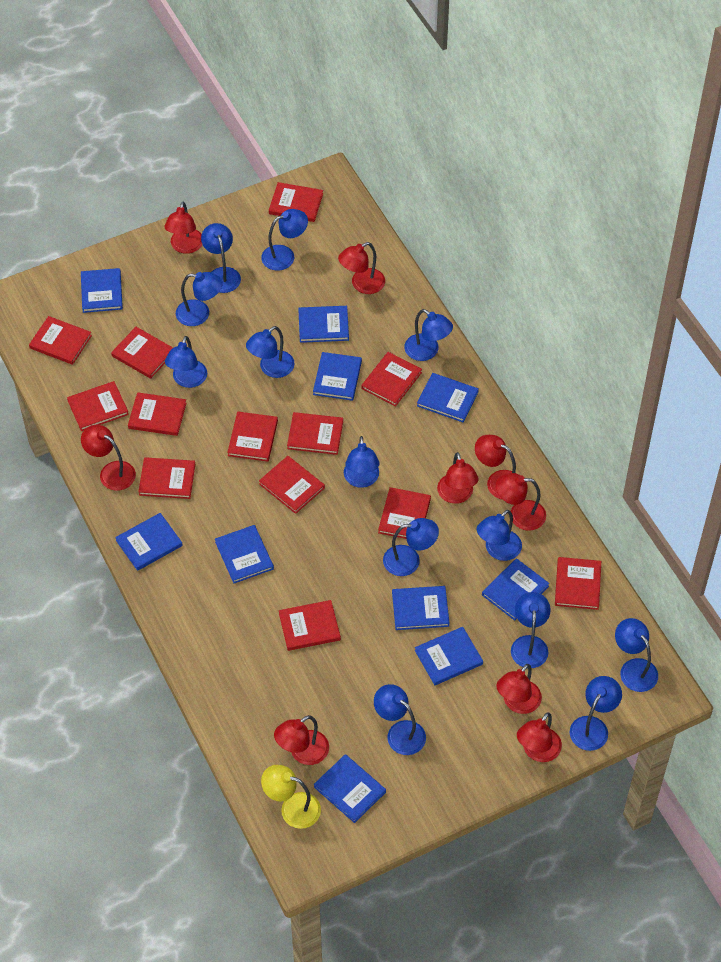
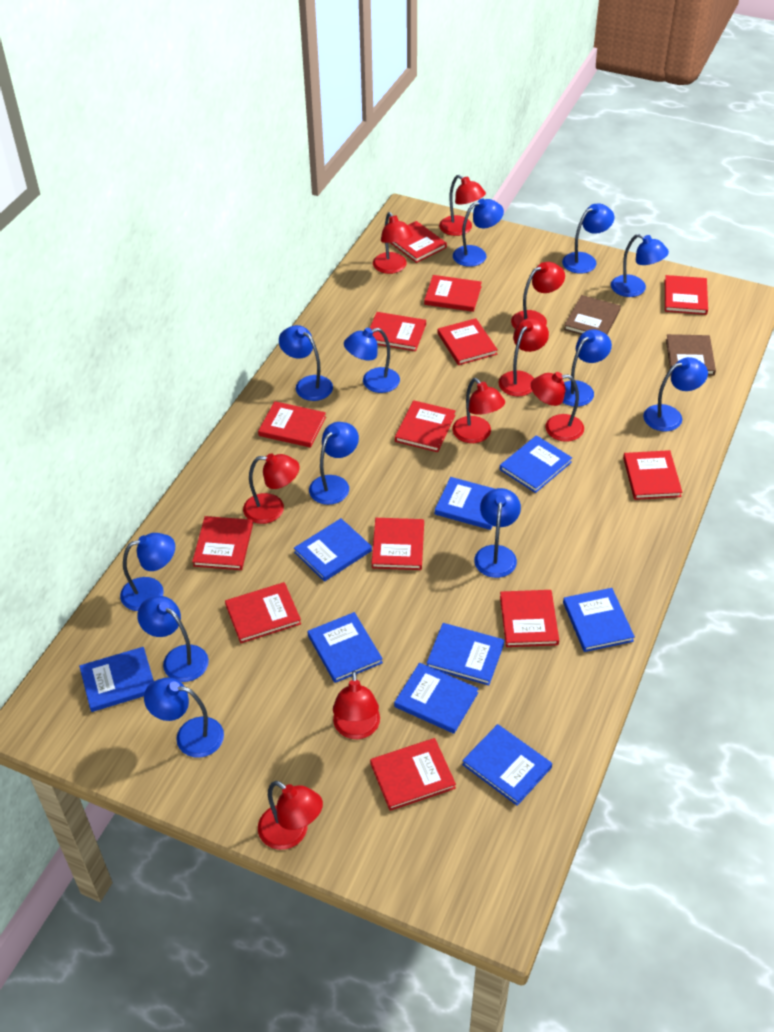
blue book: 10 -> 9
blue lamp: 13 -> 12
brown book: 0 -> 2
yellow lamp: 1 -> 0

